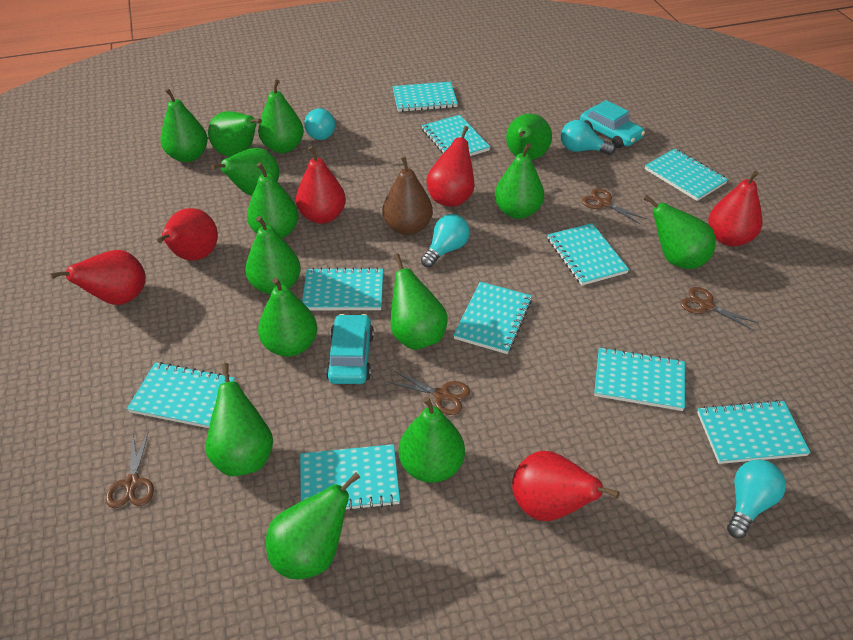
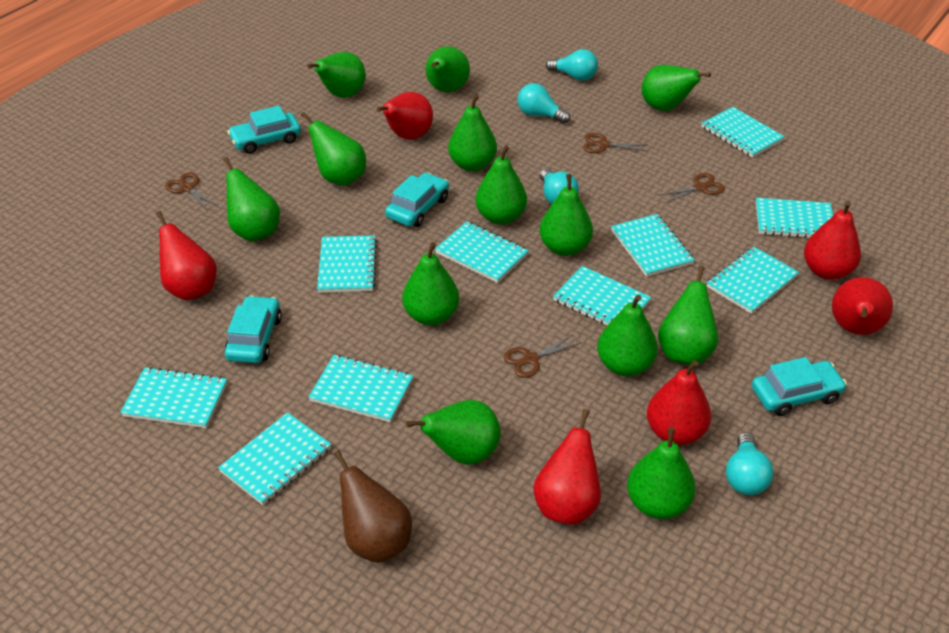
green pear: 14 -> 13
turquoise car: 2 -> 4

